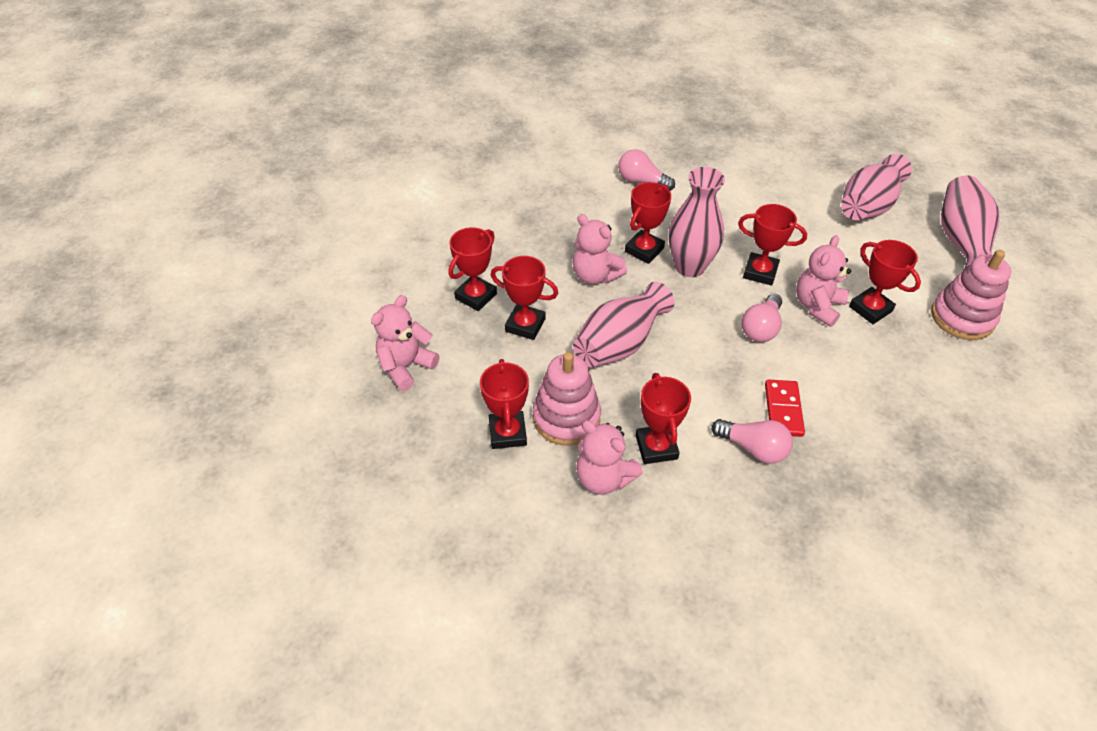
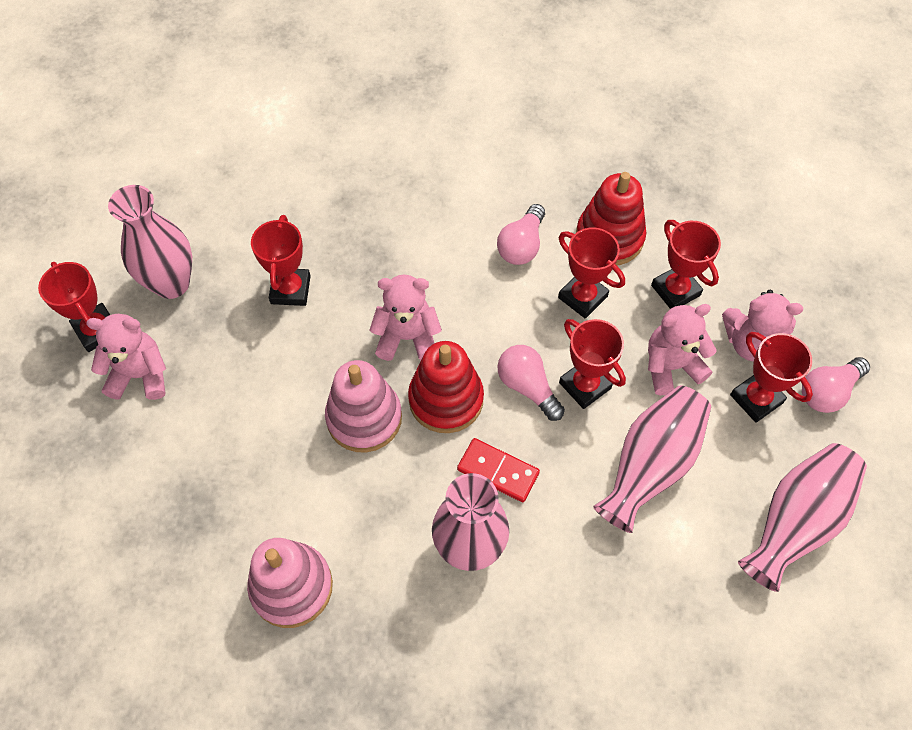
red stacking toy: 0 -> 2
red trophy: 7 -> 6

